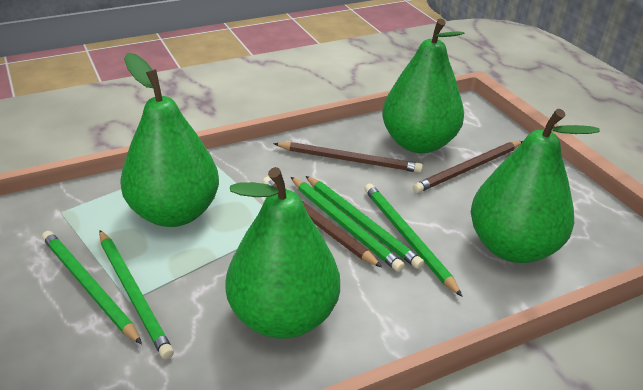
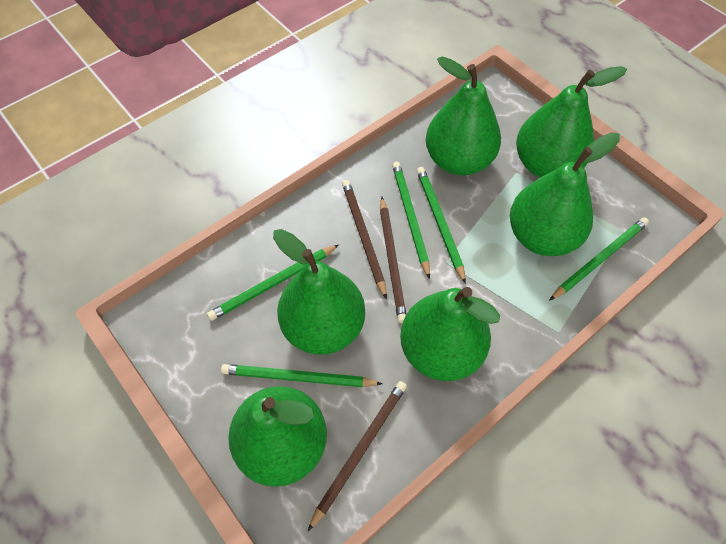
green pear: 4 -> 6

